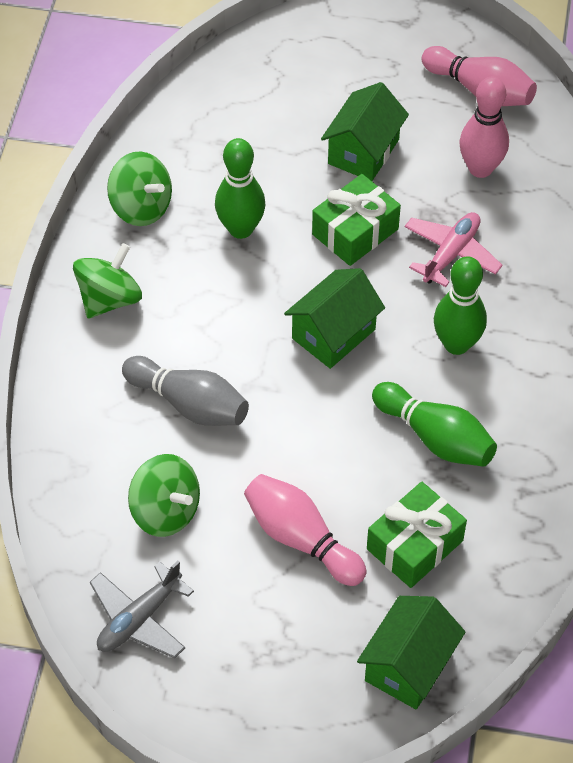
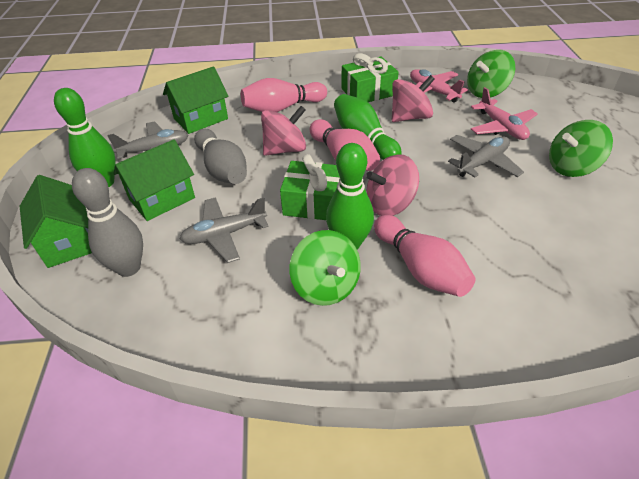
grey bowling pin: 1 -> 2
grey plane: 1 -> 3
pink plane: 1 -> 2
pink spinning top: 0 -> 3

